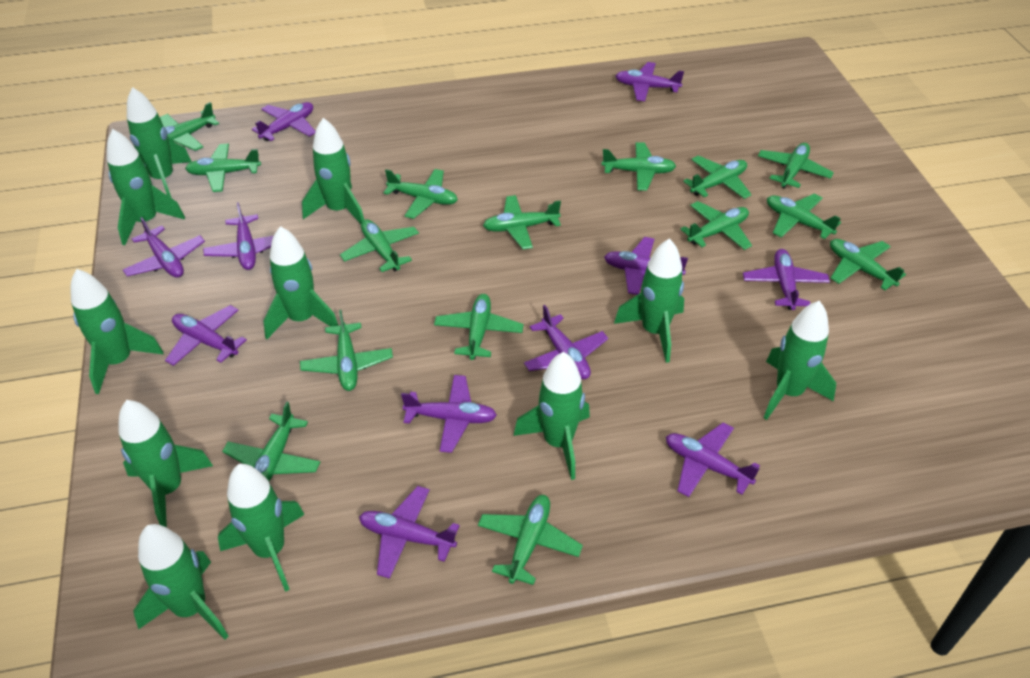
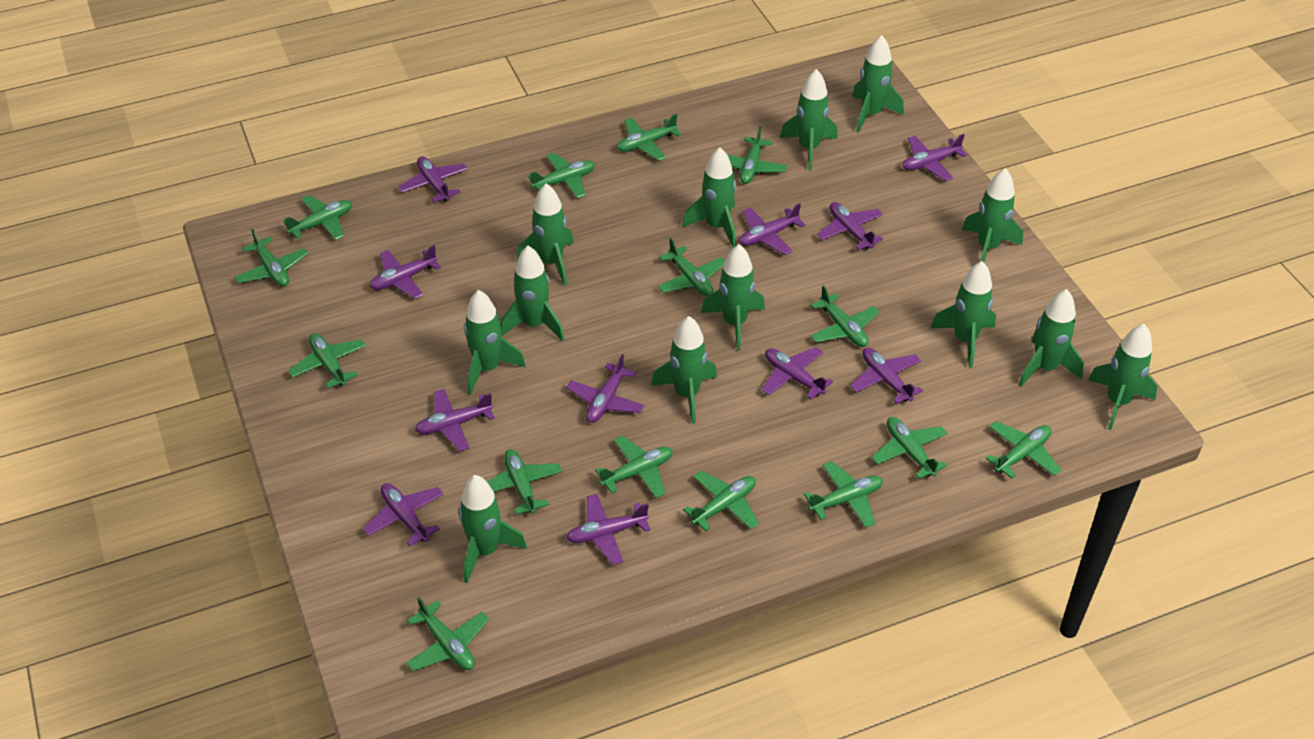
green rocket: 11 -> 13

